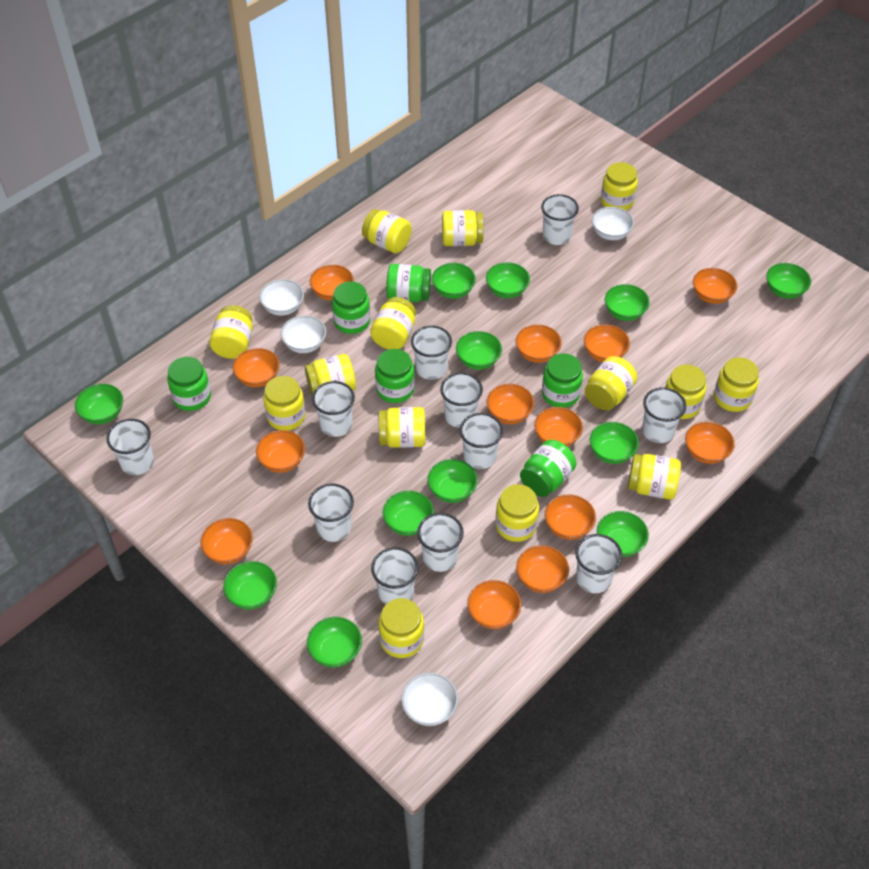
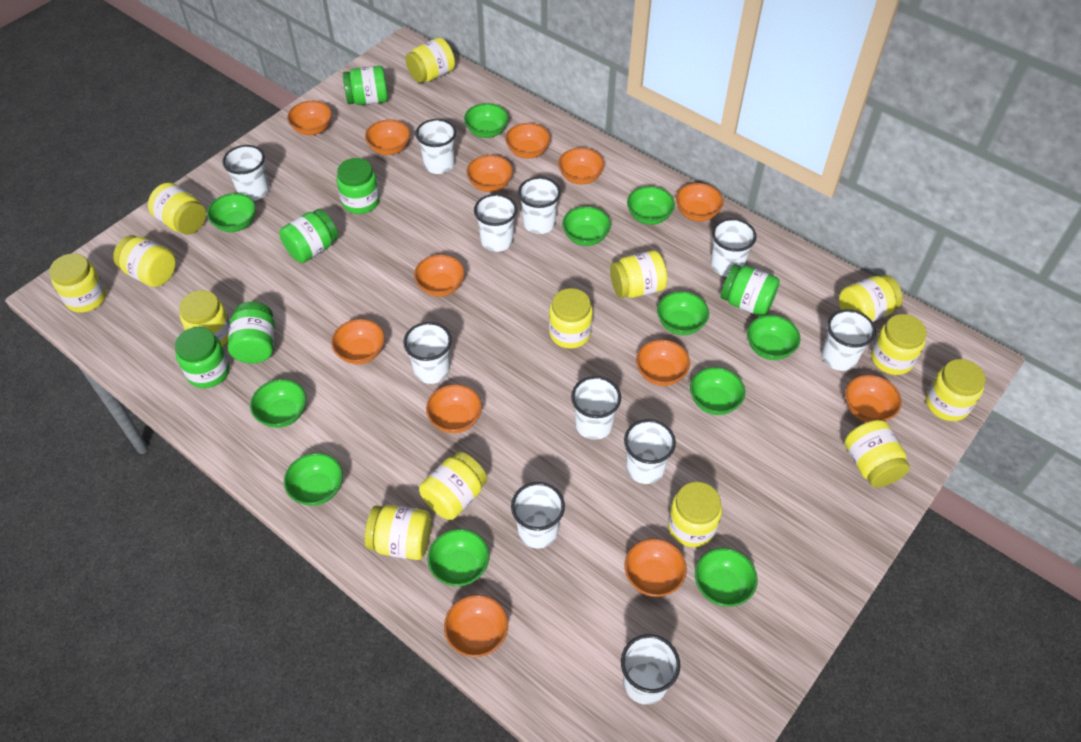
green bowl: 12 -> 11
white bowl: 4 -> 0

